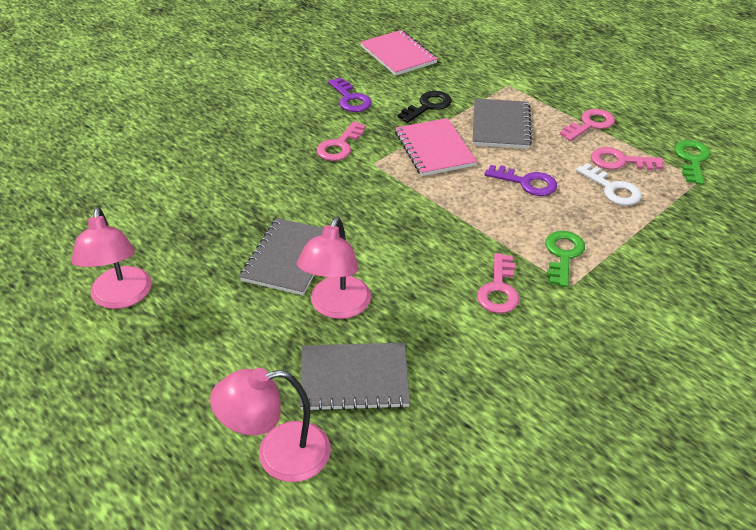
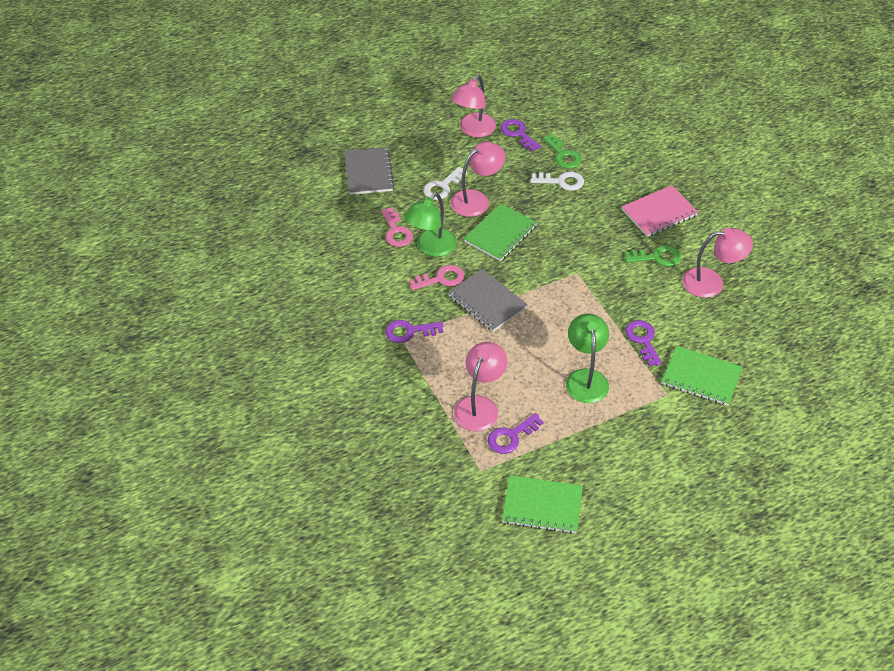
black key: 1 -> 0
green lamp: 0 -> 2
green notebook: 0 -> 3
grey notebook: 3 -> 2
pink key: 4 -> 2
pink lamp: 3 -> 4
pink notebook: 2 -> 1
purple key: 2 -> 4
white key: 1 -> 2

